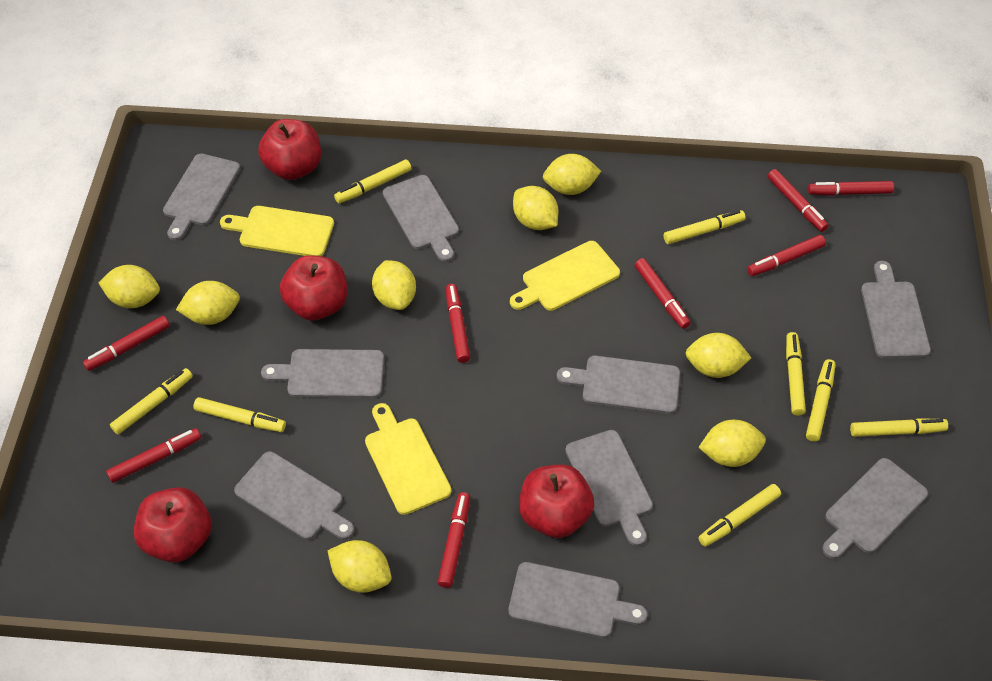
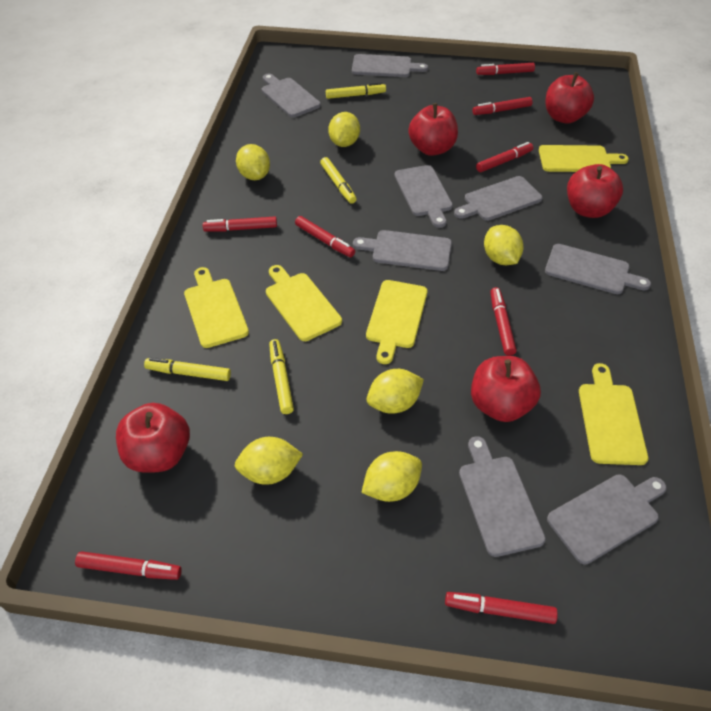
grey cutting board: 9 -> 8
red apple: 4 -> 5
yellow cutting board: 3 -> 5
yellow lemon: 8 -> 6
yellow marker: 8 -> 4

